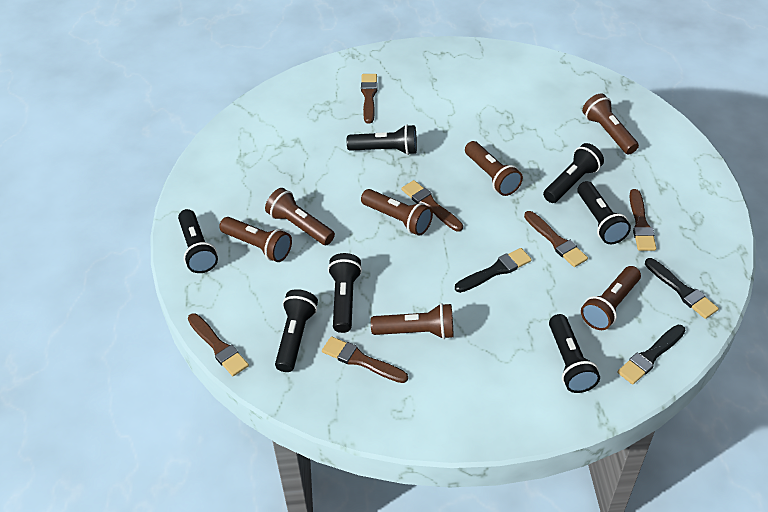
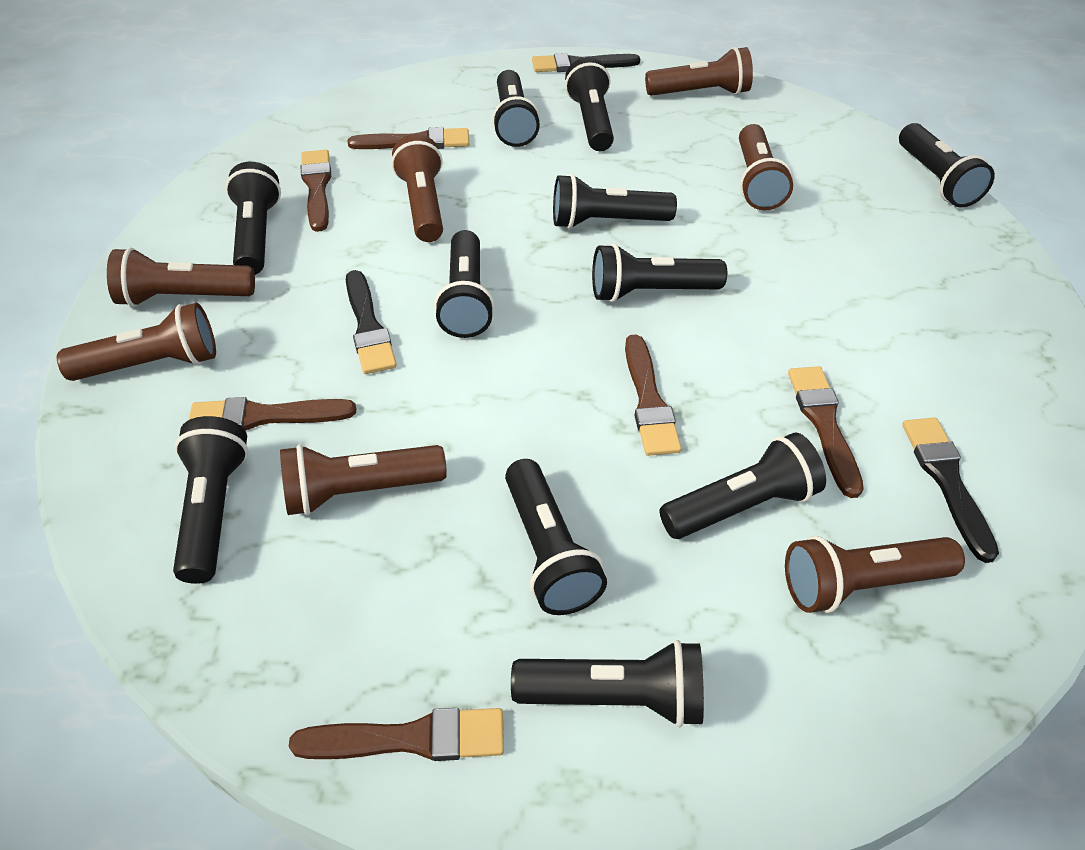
black flashlight: 7 -> 11

